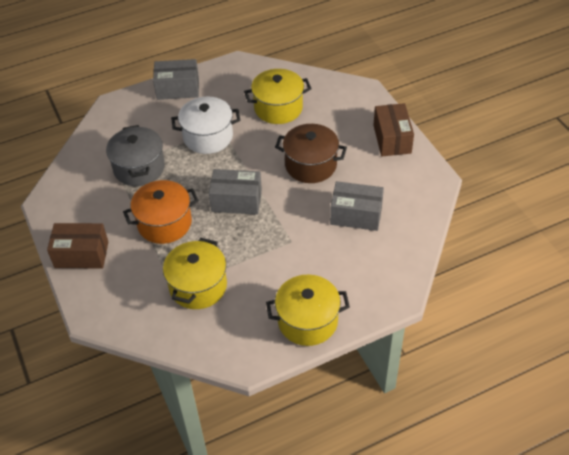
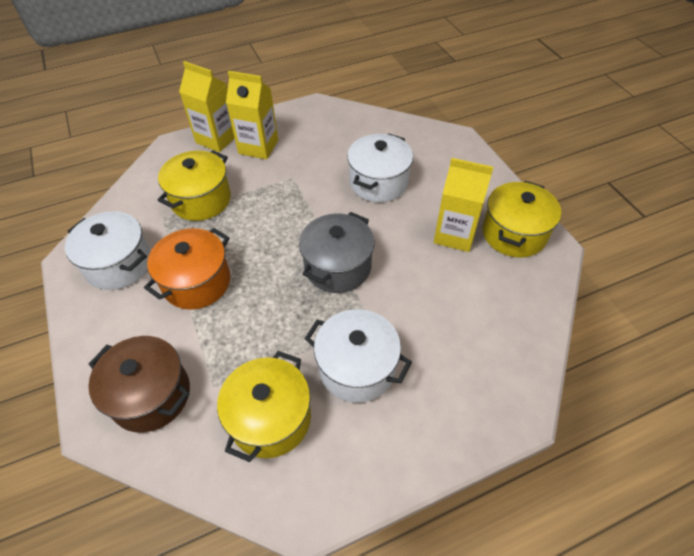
brown box: 2 -> 0
grey box: 3 -> 0
white pot: 1 -> 3
yellow carton: 0 -> 3

